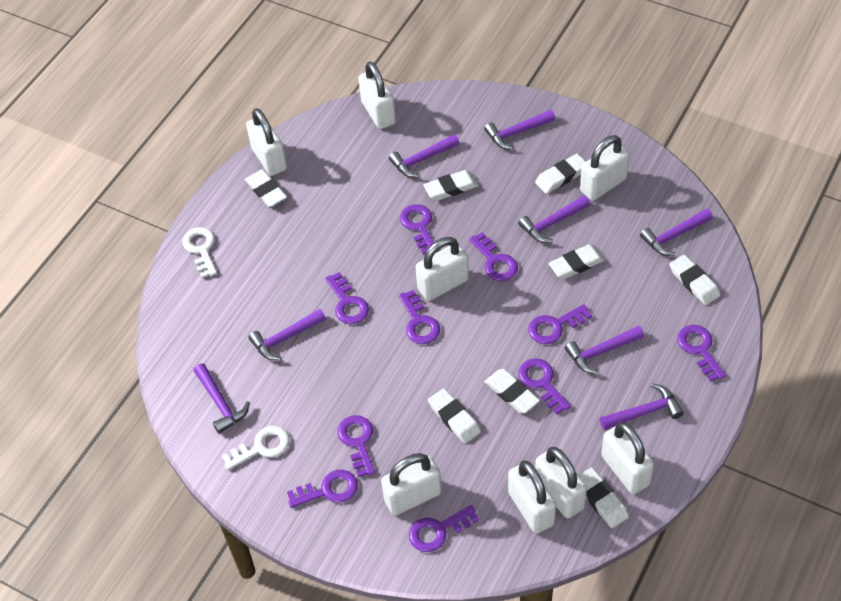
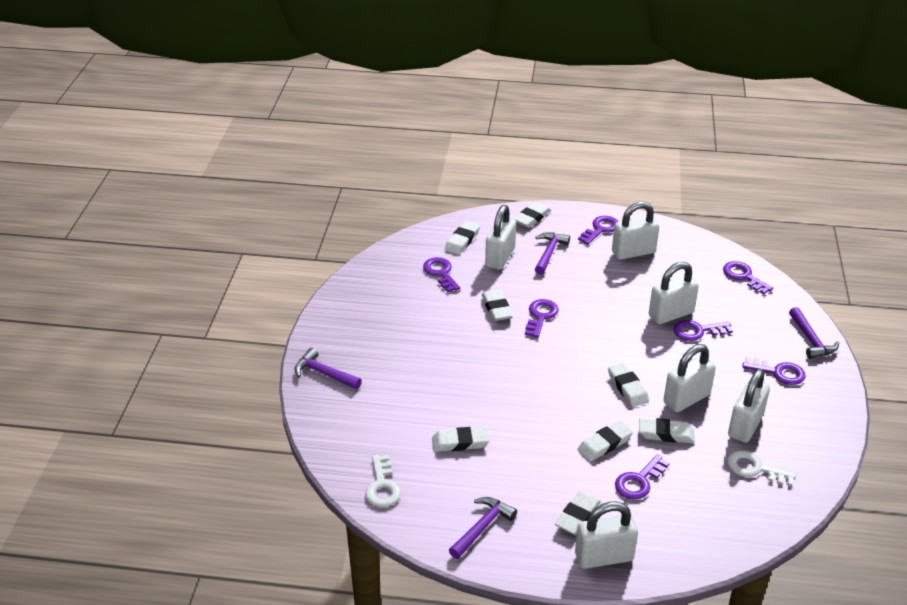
purple hammer: 8 -> 4
purple key: 10 -> 7
white padlock: 8 -> 6

